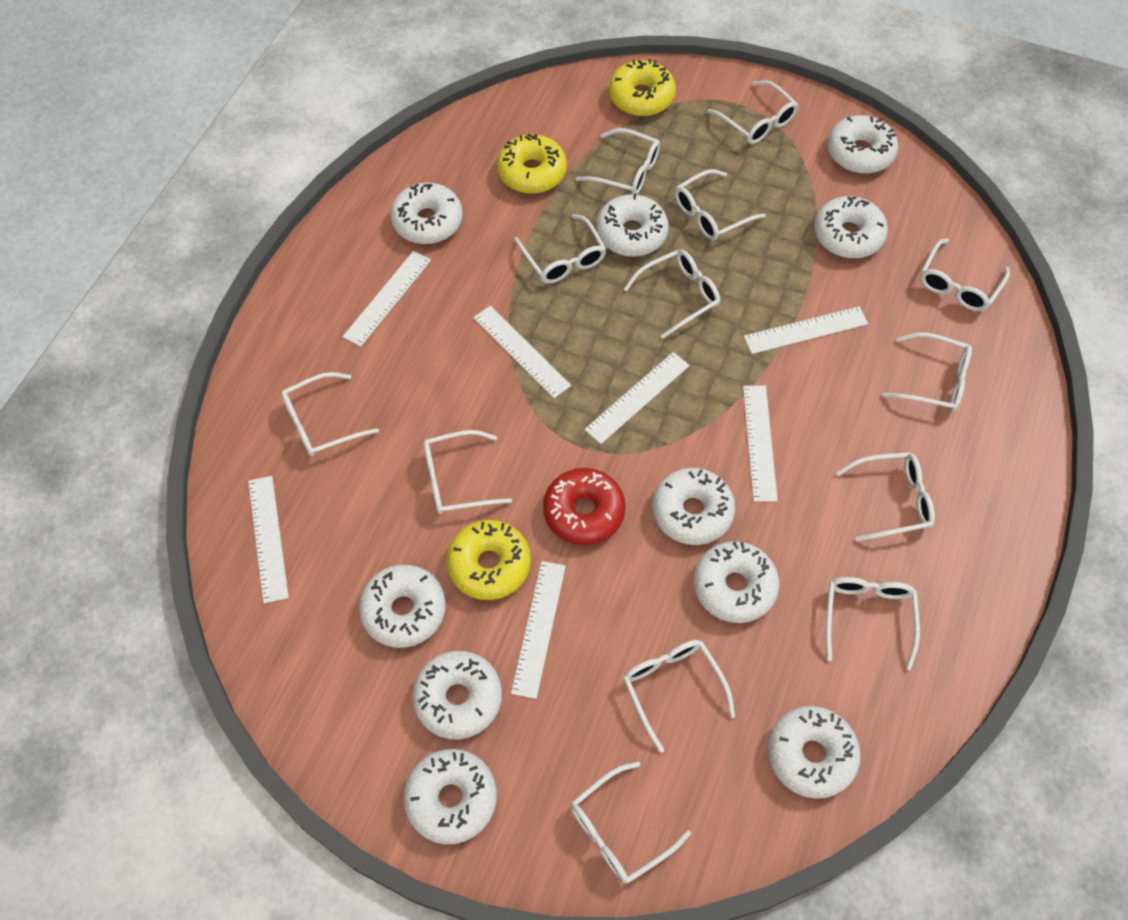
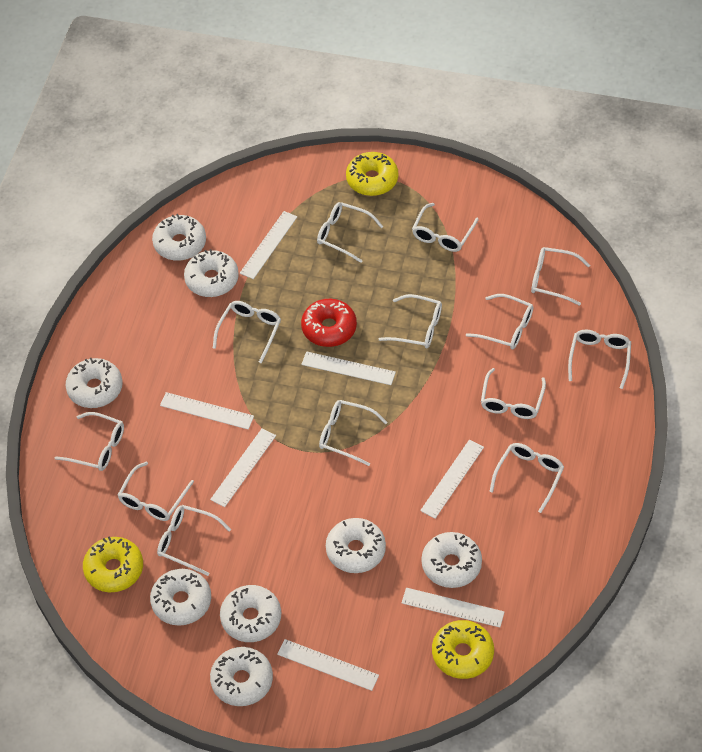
white donut: 10 -> 8

